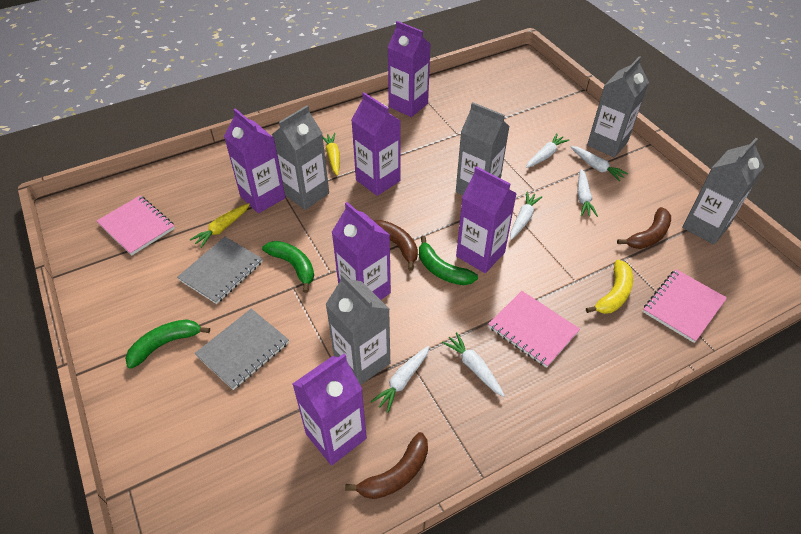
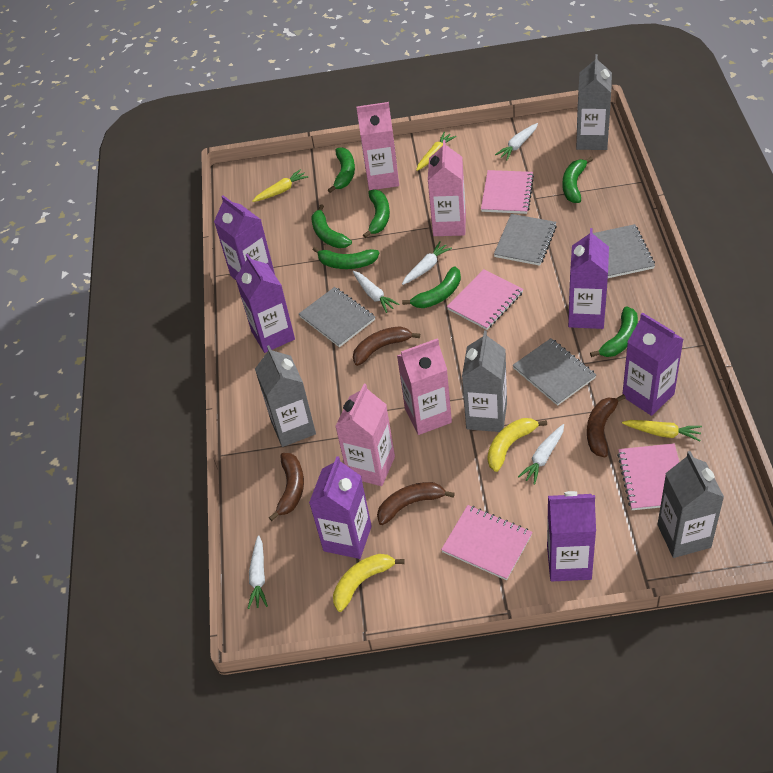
brown banana: 3 -> 4
green banana: 3 -> 7
grey carton: 5 -> 4
grey notebook: 2 -> 4
pink carton: 0 -> 4
pink notebook: 3 -> 4
white carrot: 6 -> 5
yellow banana: 1 -> 2
yellow carrot: 2 -> 3

